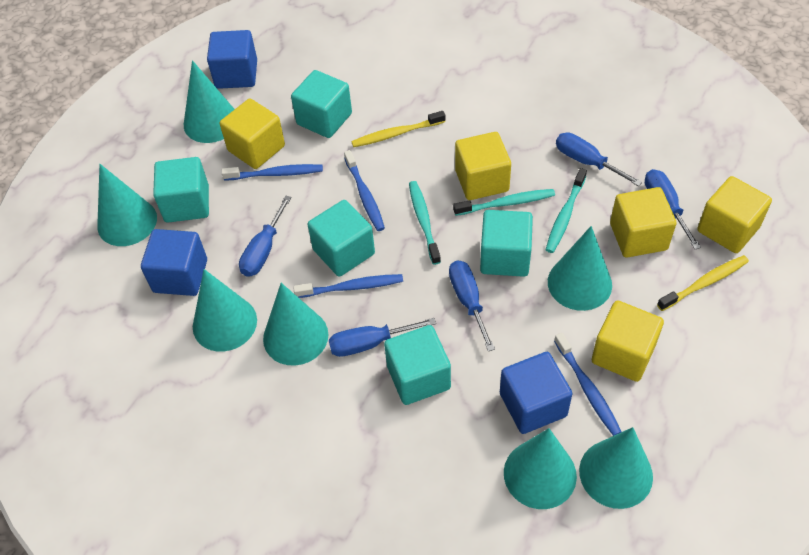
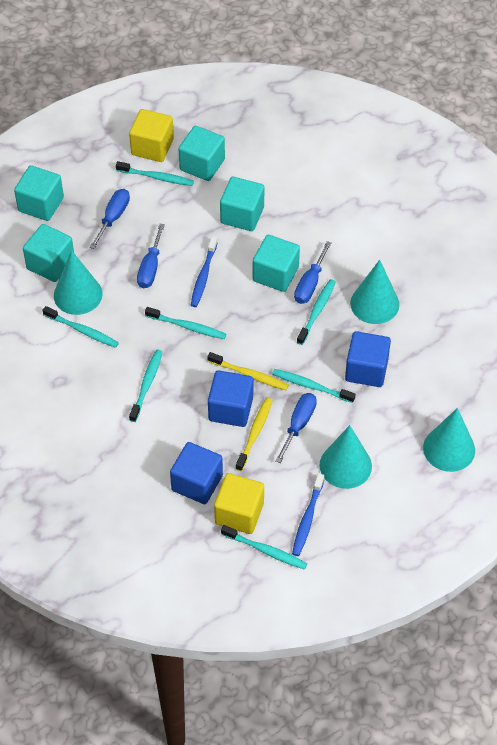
blue screwdriver: 5 -> 4
blue toothbrush: 4 -> 2
turquoise cone: 7 -> 4
turquoise toothbrush: 3 -> 7
yellow cube: 5 -> 2

